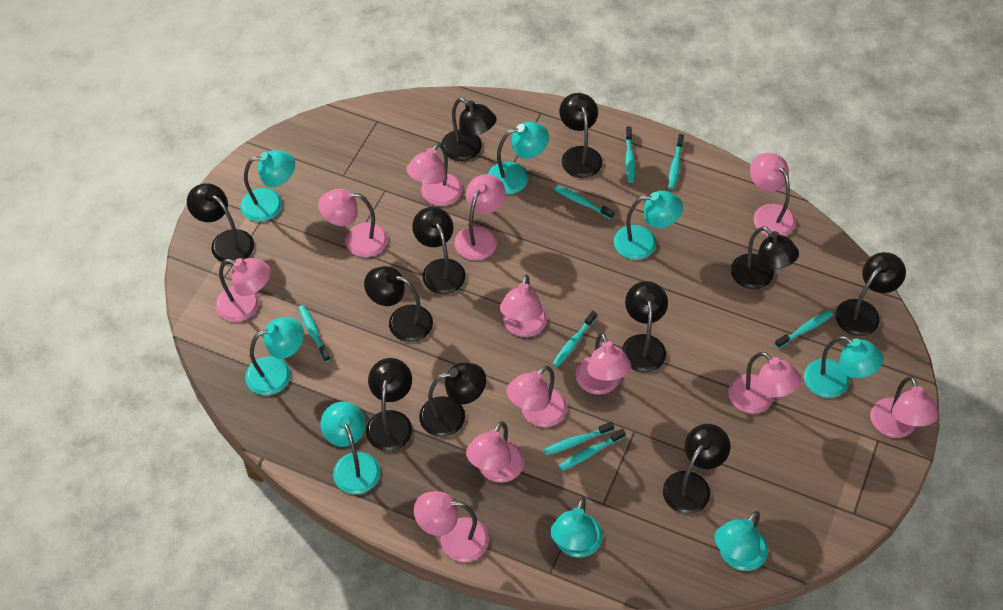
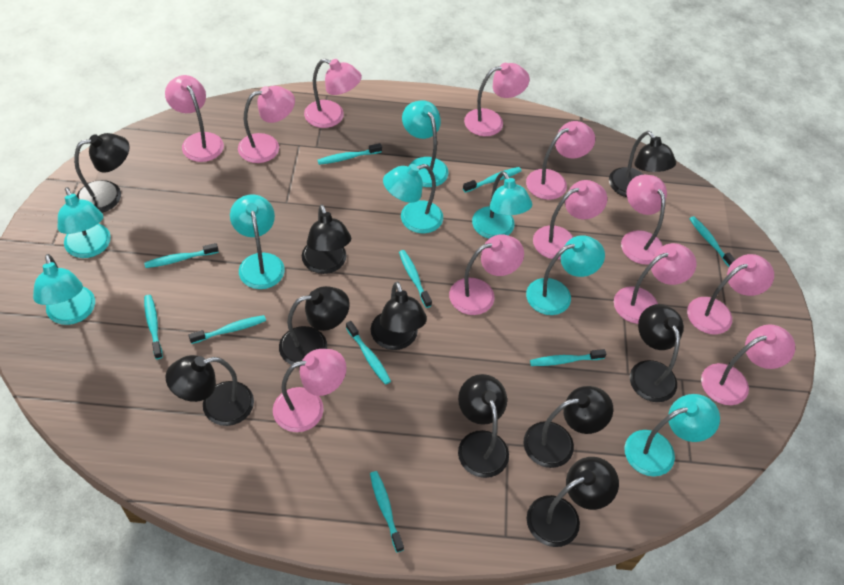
black lamp: 11 -> 10
turquoise toothbrush: 8 -> 10

